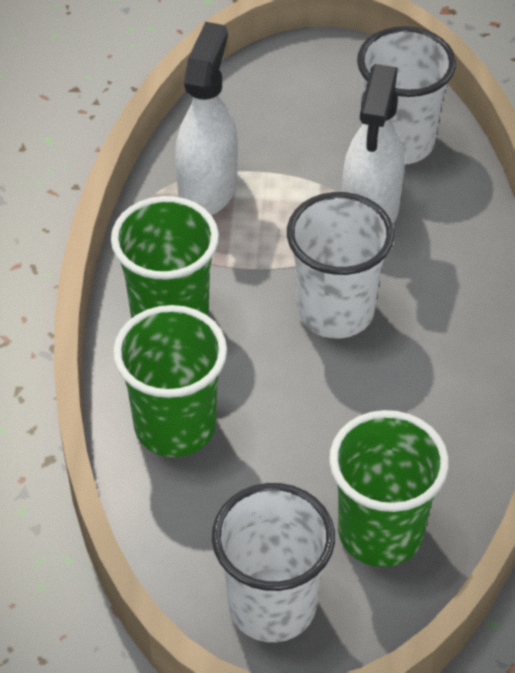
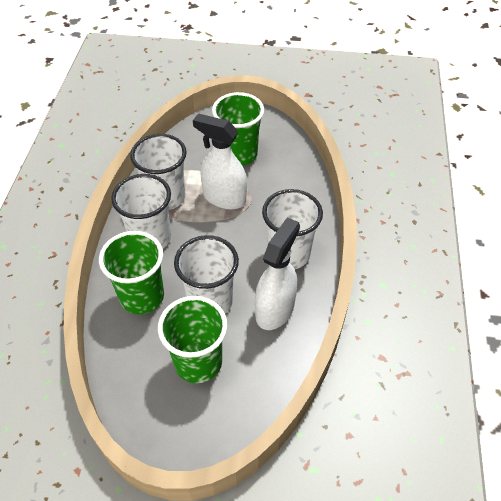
white cup: 3 -> 4

